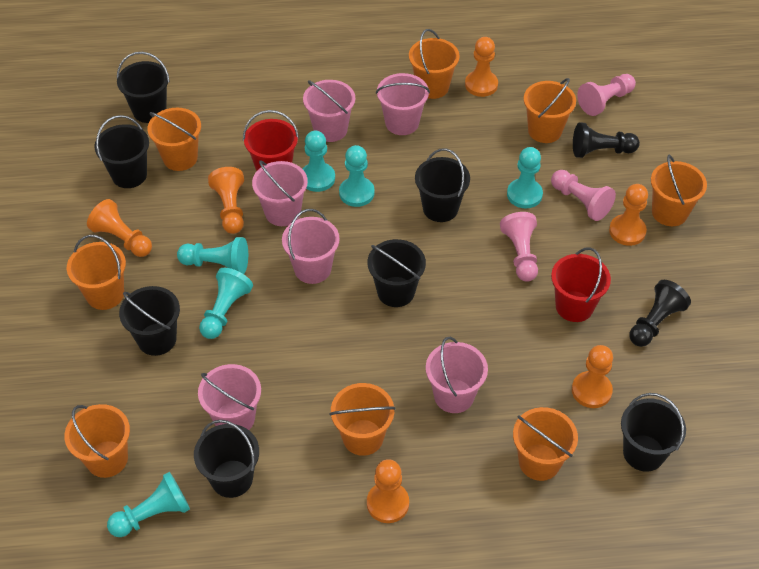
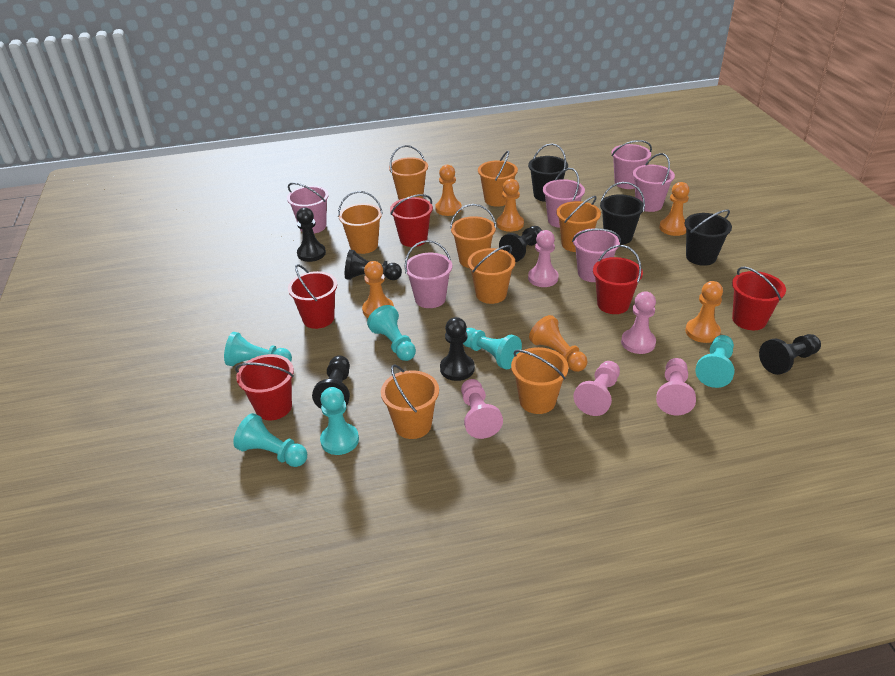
black bucket: 7 -> 3
black pawn: 2 -> 6
pink pawn: 3 -> 5
red bucket: 2 -> 5

